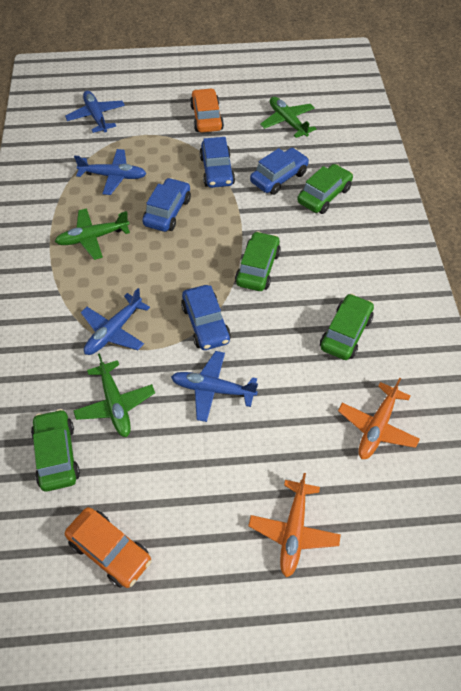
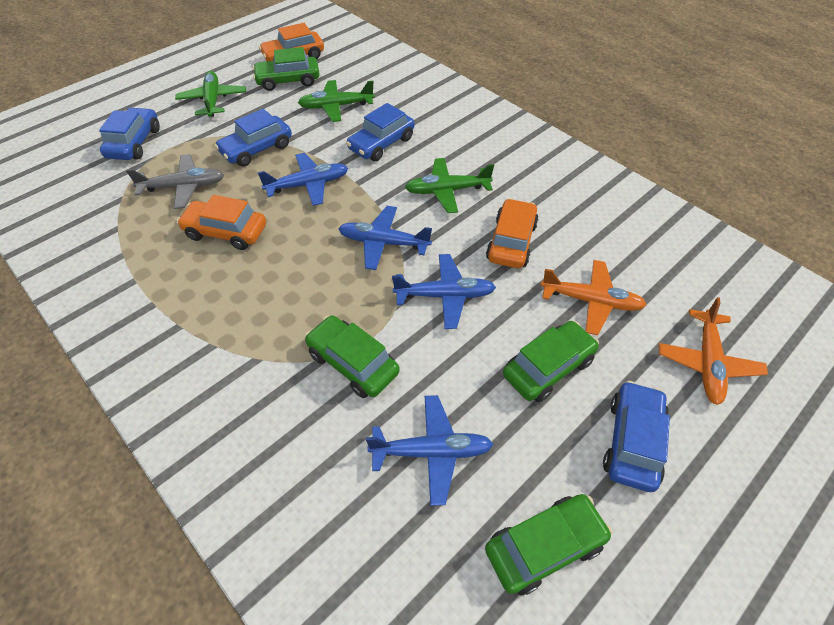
grey plane: 0 -> 1
orange car: 2 -> 3

